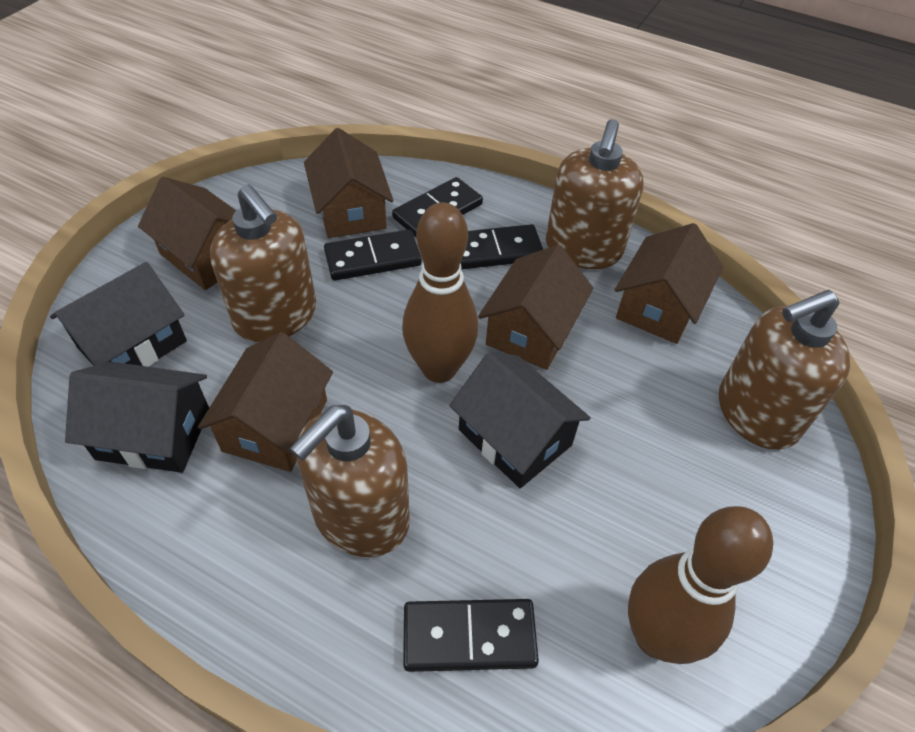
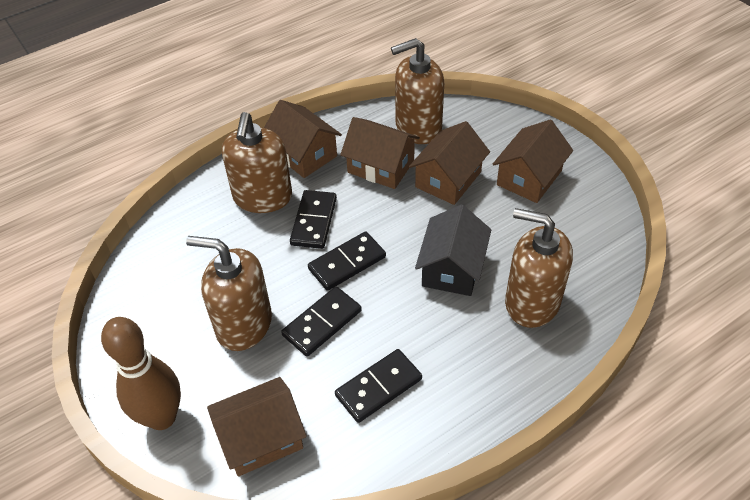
black house: 3 -> 1
brown bowling pin: 2 -> 1

